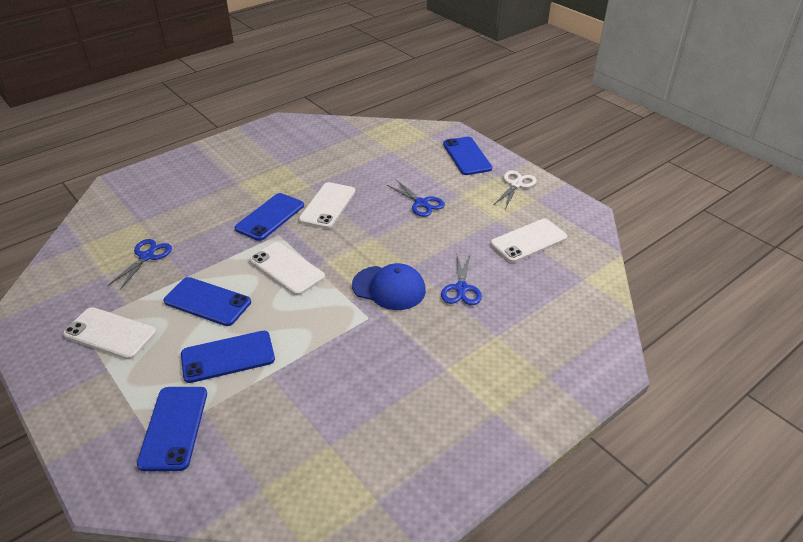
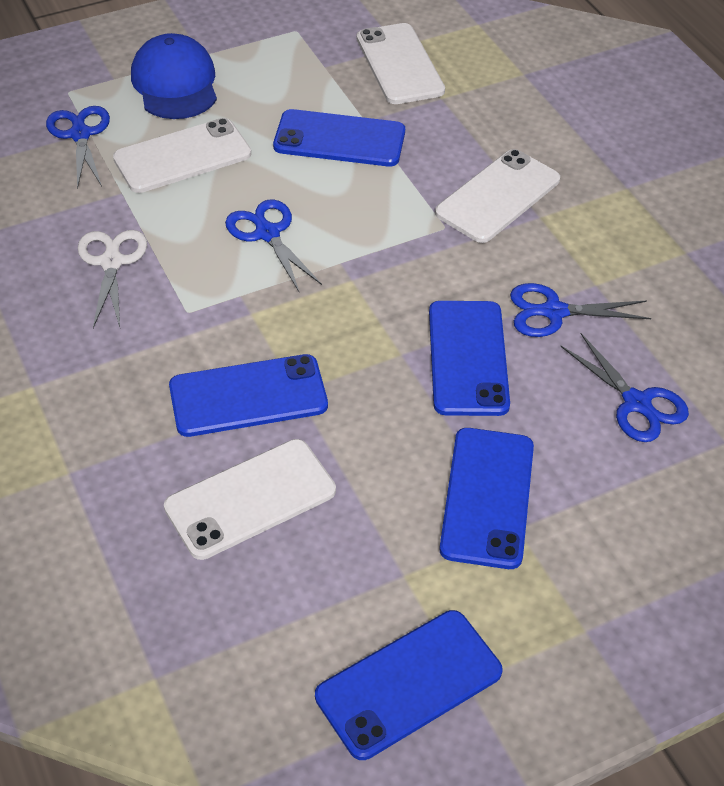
blue scissors: 3 -> 4

